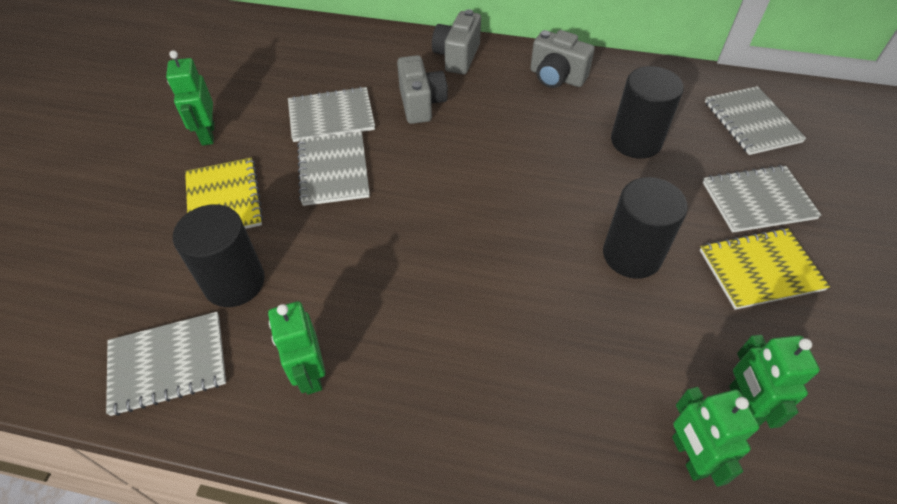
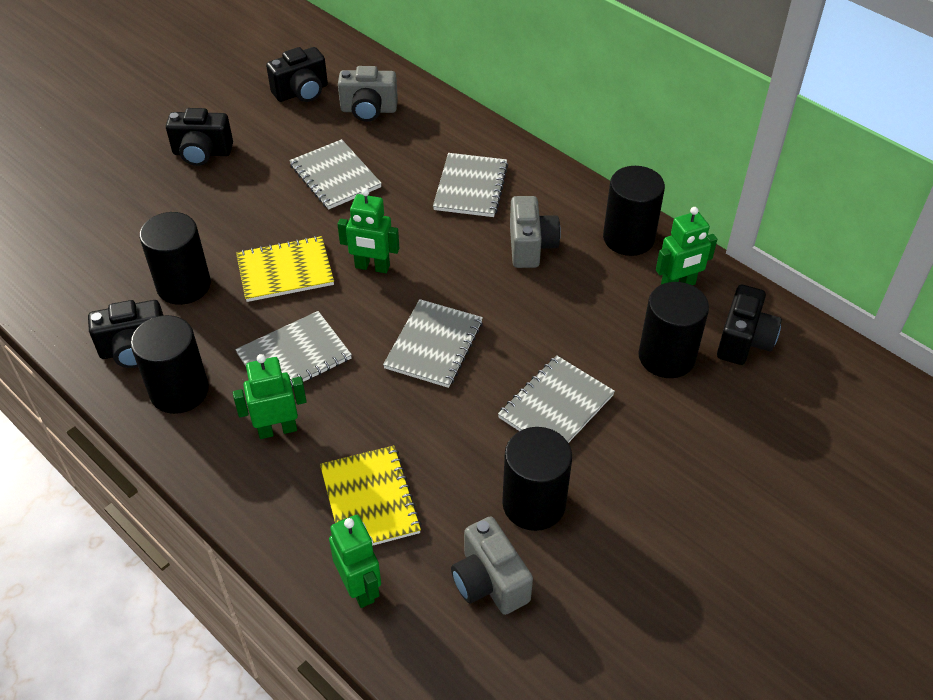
black camera: 0 -> 4
black cylinder: 3 -> 5

